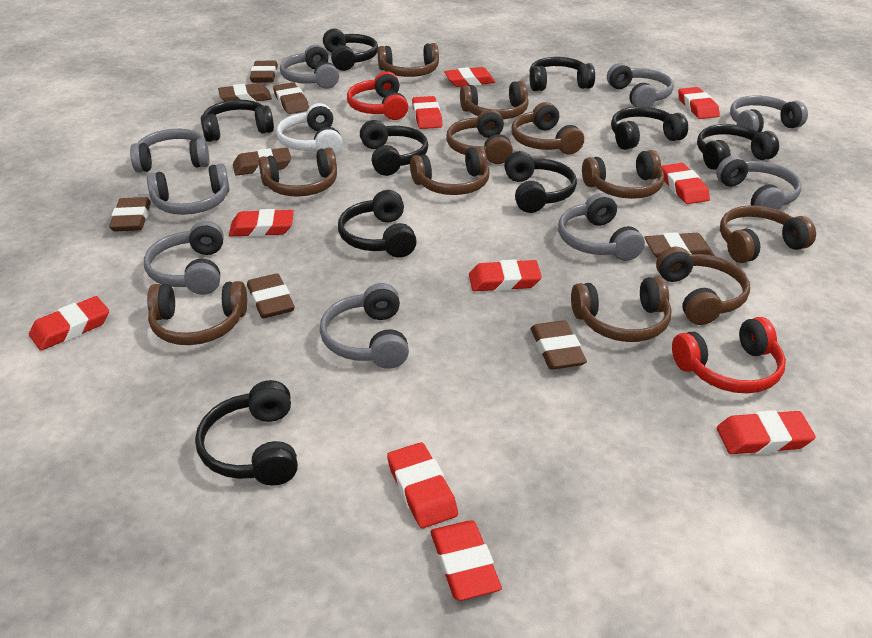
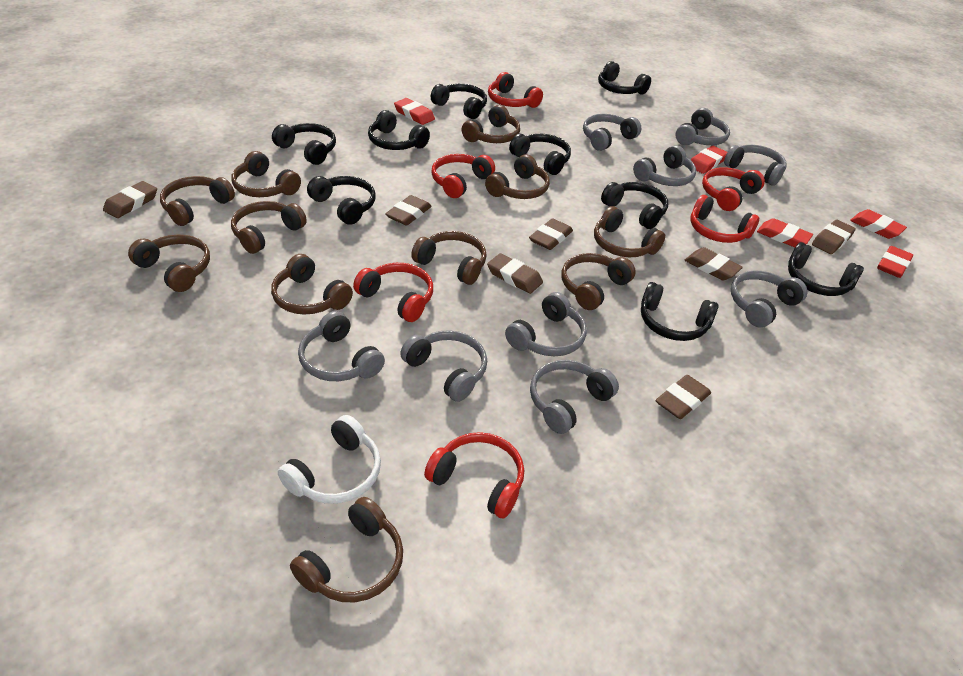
brown eraser: 8 -> 7
red eraser: 10 -> 5
red headphones: 2 -> 6

